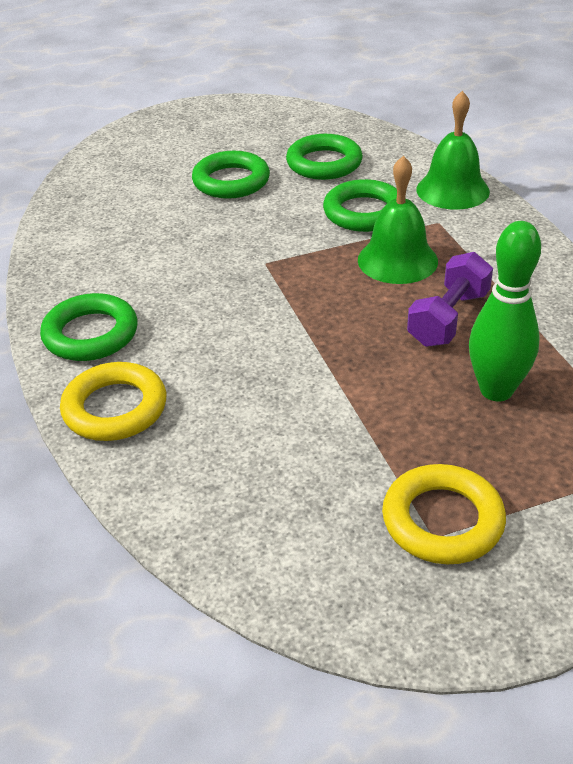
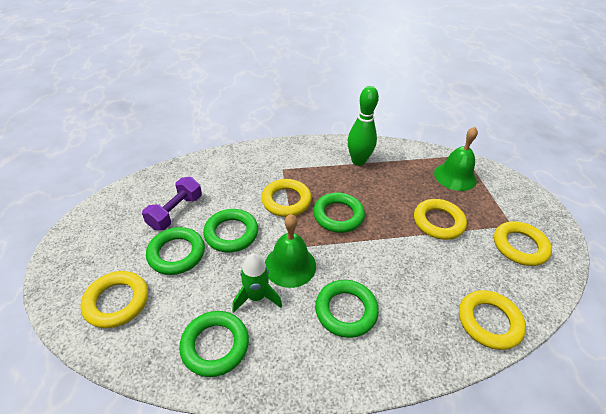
green ring: 4 -> 5
green rocket: 0 -> 1
yellow ring: 2 -> 5

